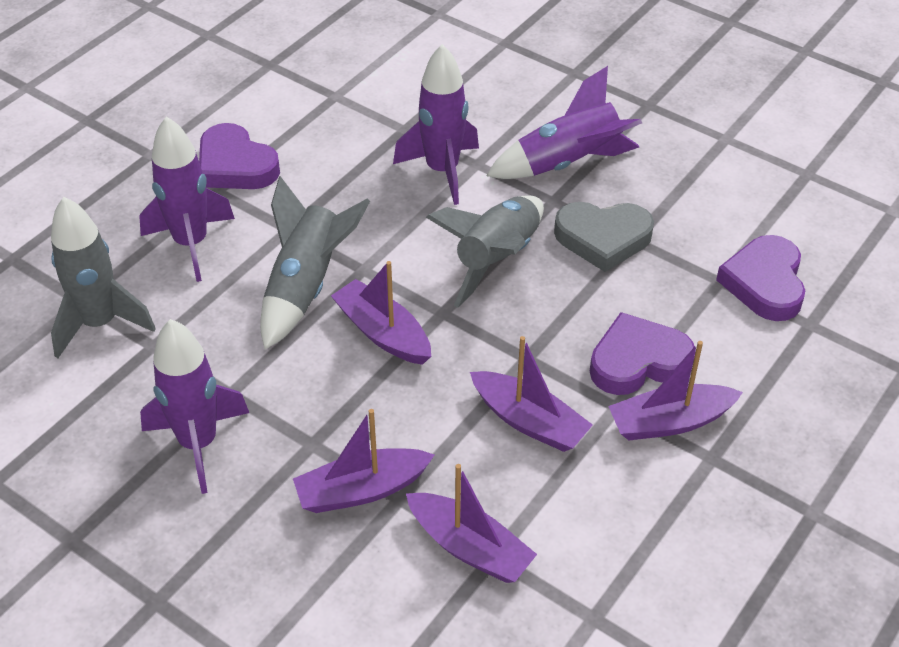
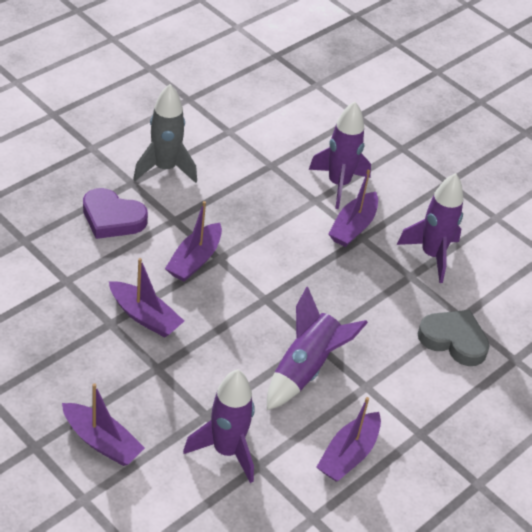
grey rocket: 3 -> 1
purple heart: 3 -> 1

